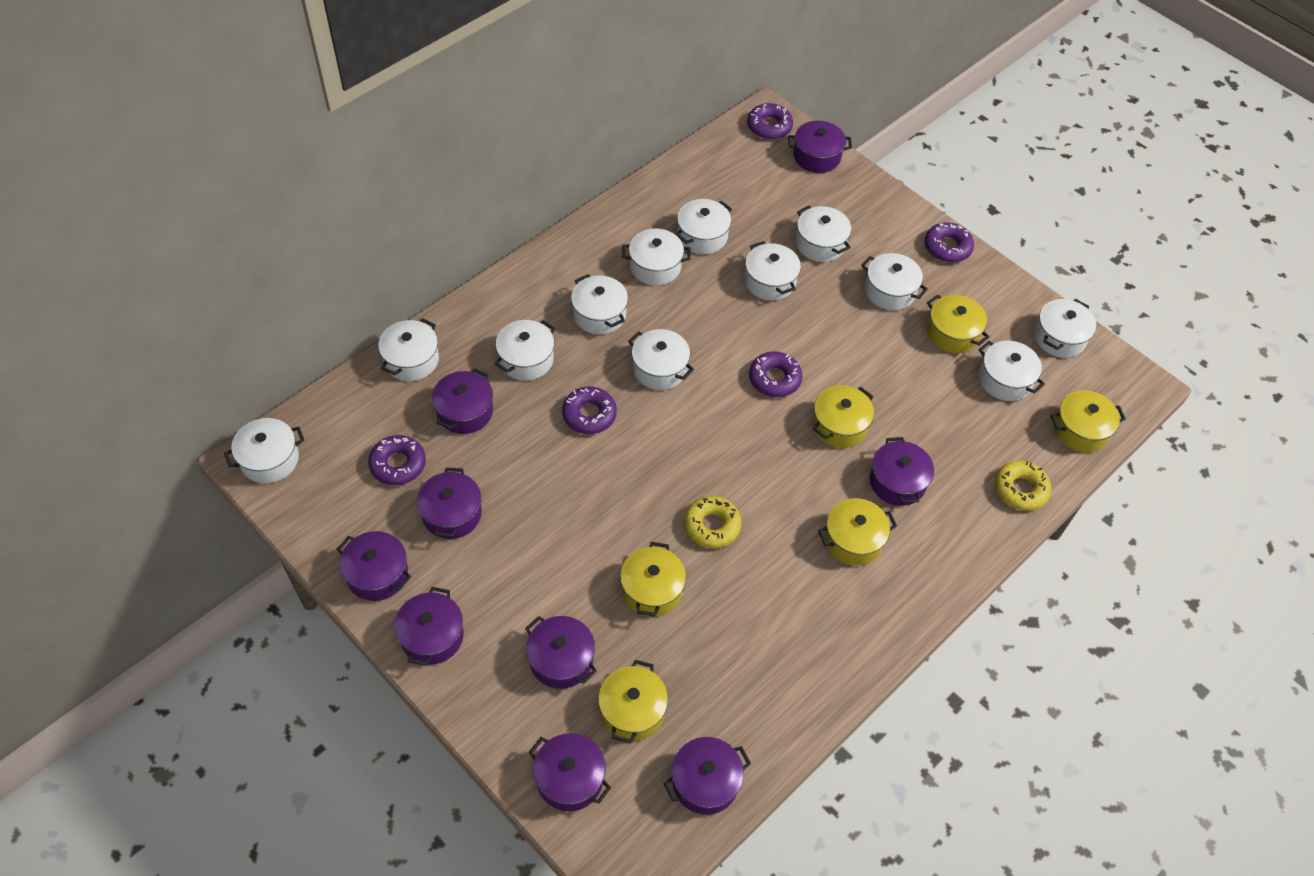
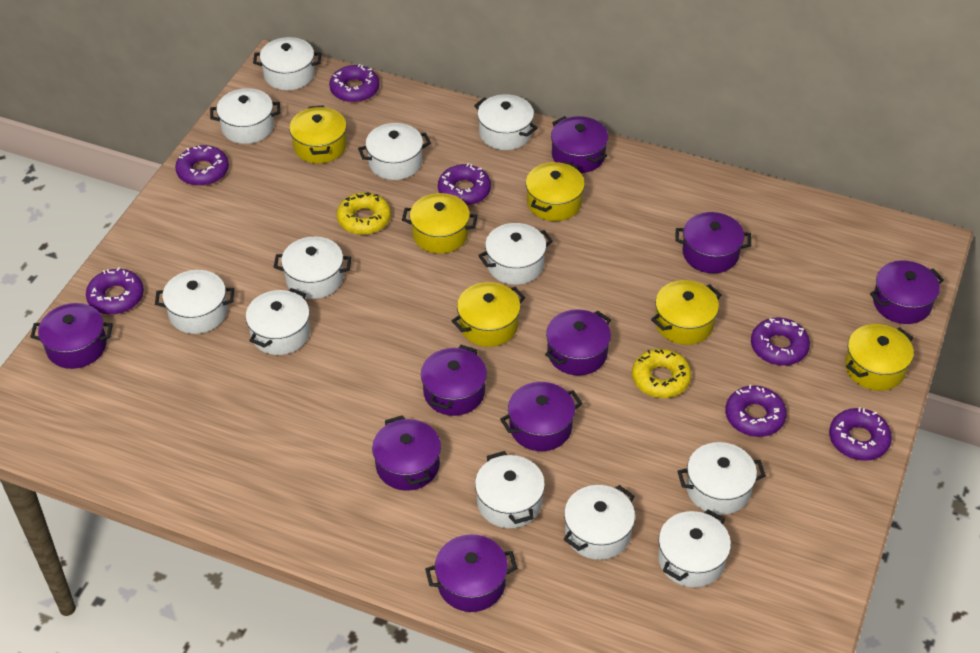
purple donut: 5 -> 7

